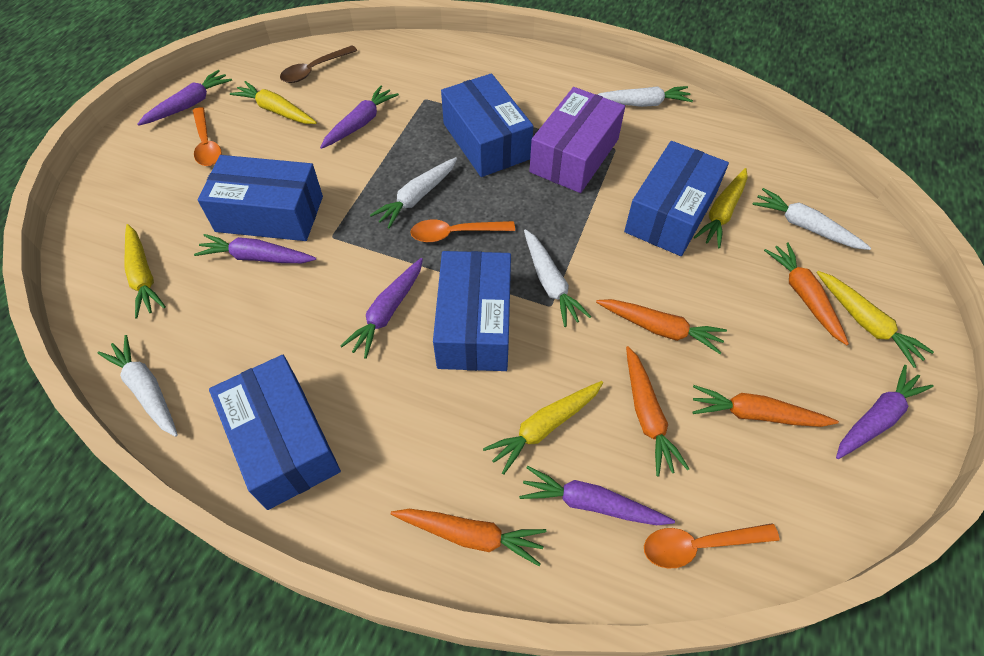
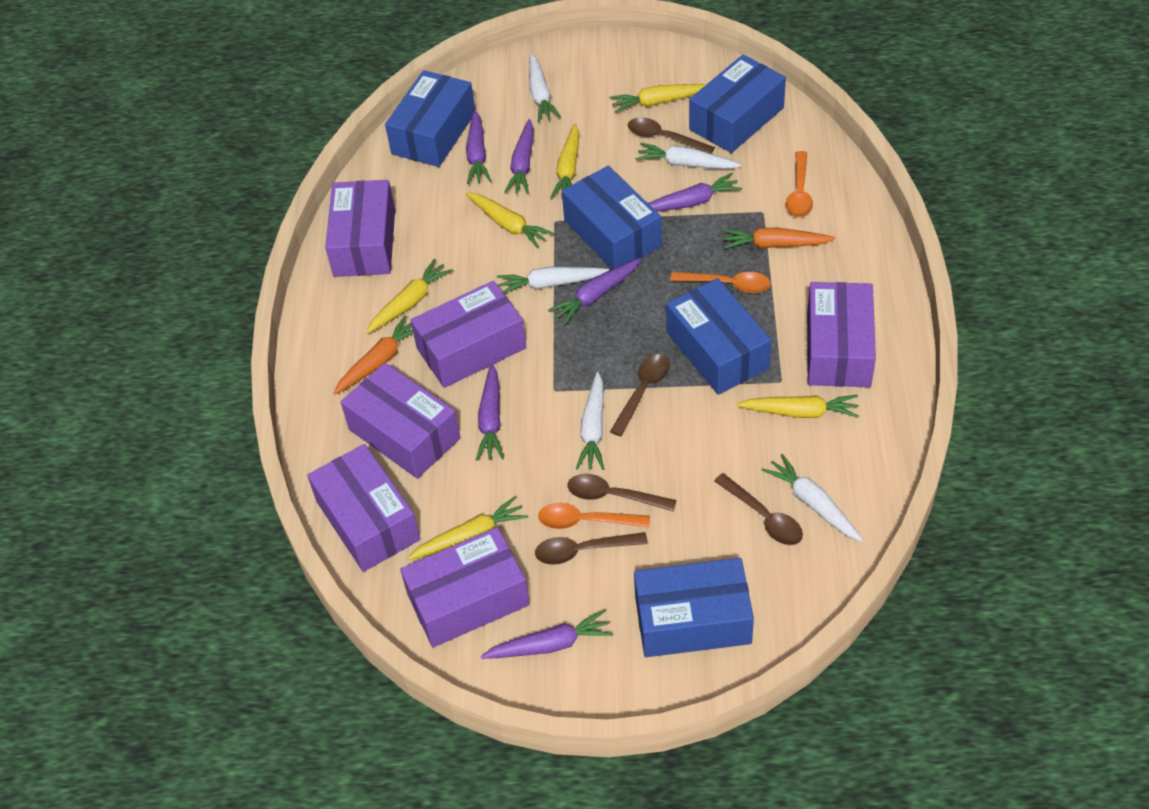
brown spoon: 1 -> 5
orange carrot: 5 -> 2
purple box: 1 -> 6
yellow carrot: 5 -> 6

